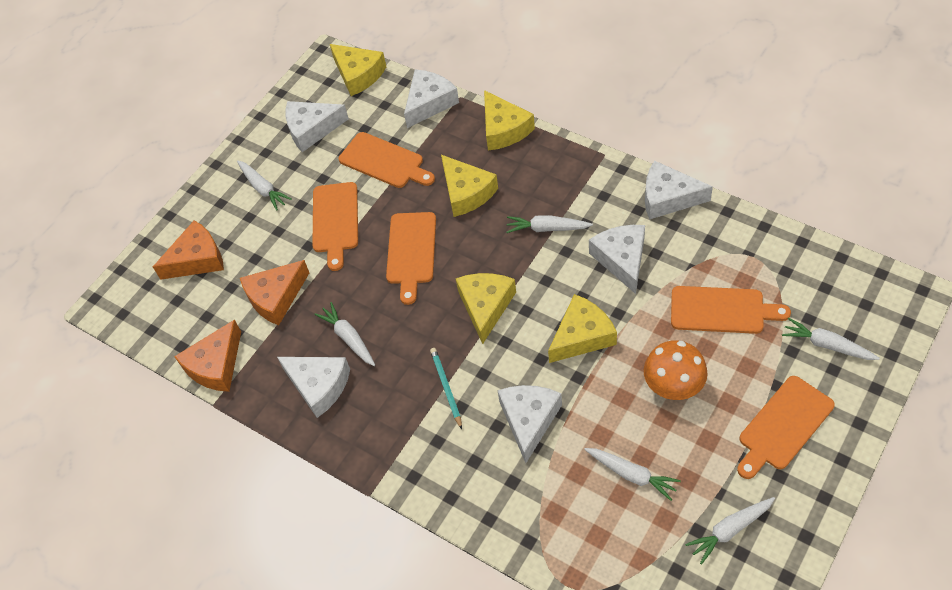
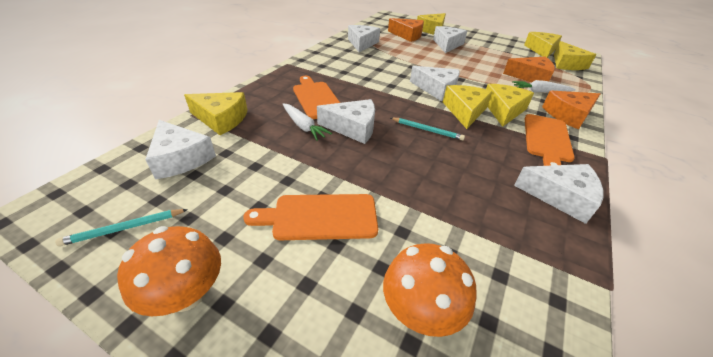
orange cutting board: 5 -> 3
orange mushroom: 1 -> 2
turquoise pencil: 1 -> 2
white carrot: 6 -> 2
yellow cheese: 5 -> 6

